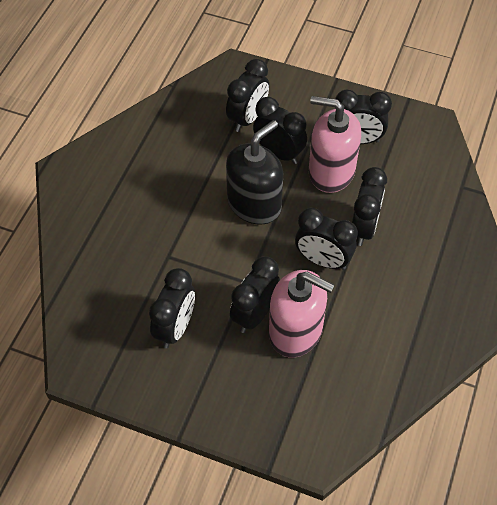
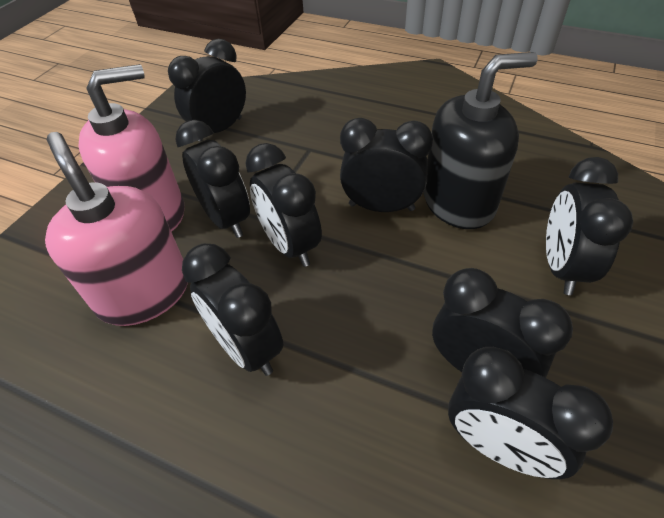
black clock: 7 -> 8

